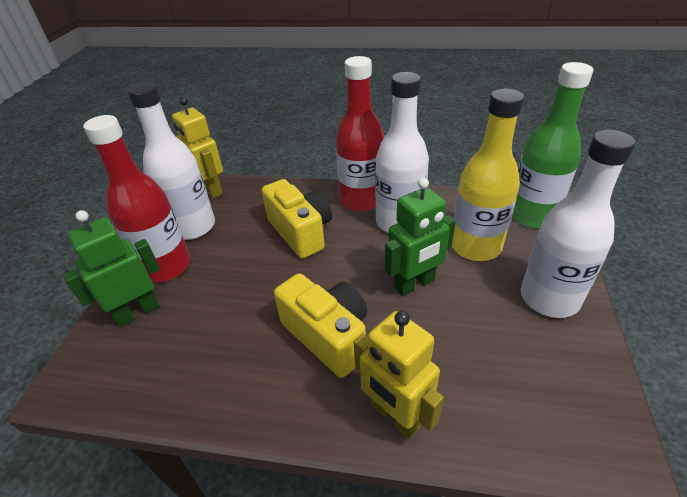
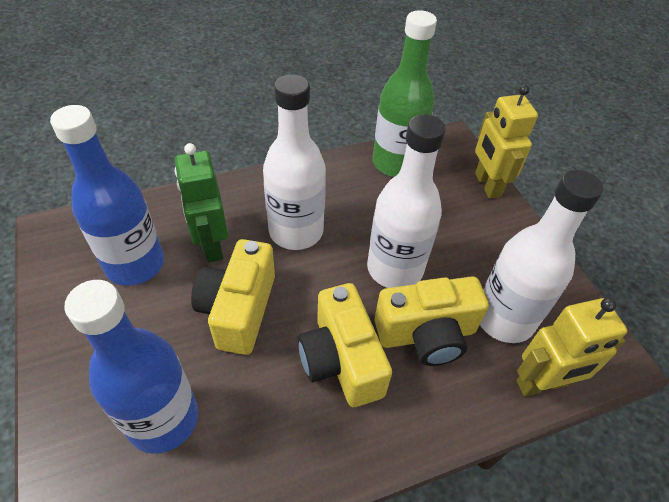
blue bottle: 0 -> 2
green robot: 2 -> 1
red bottle: 2 -> 0
yellow bottle: 1 -> 0
yellow camera: 2 -> 3

